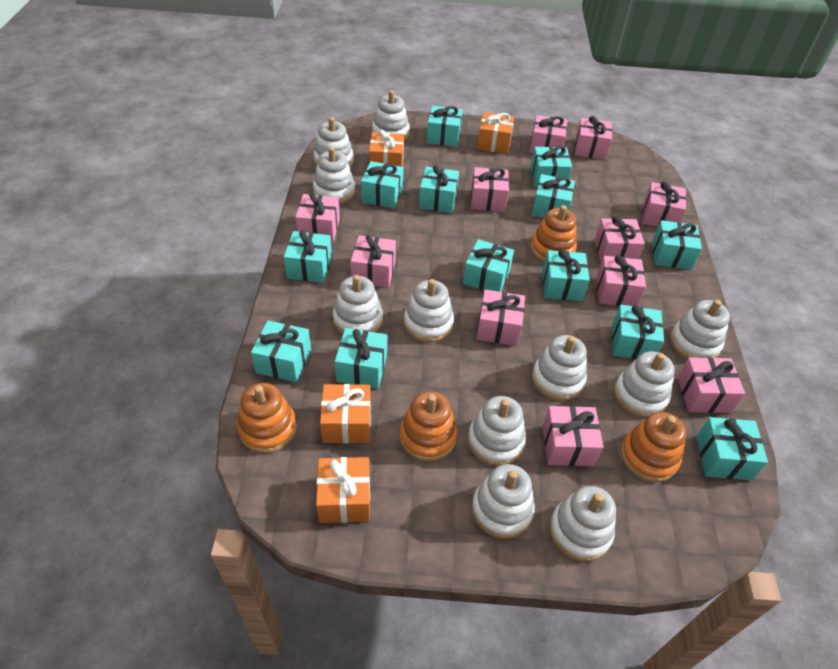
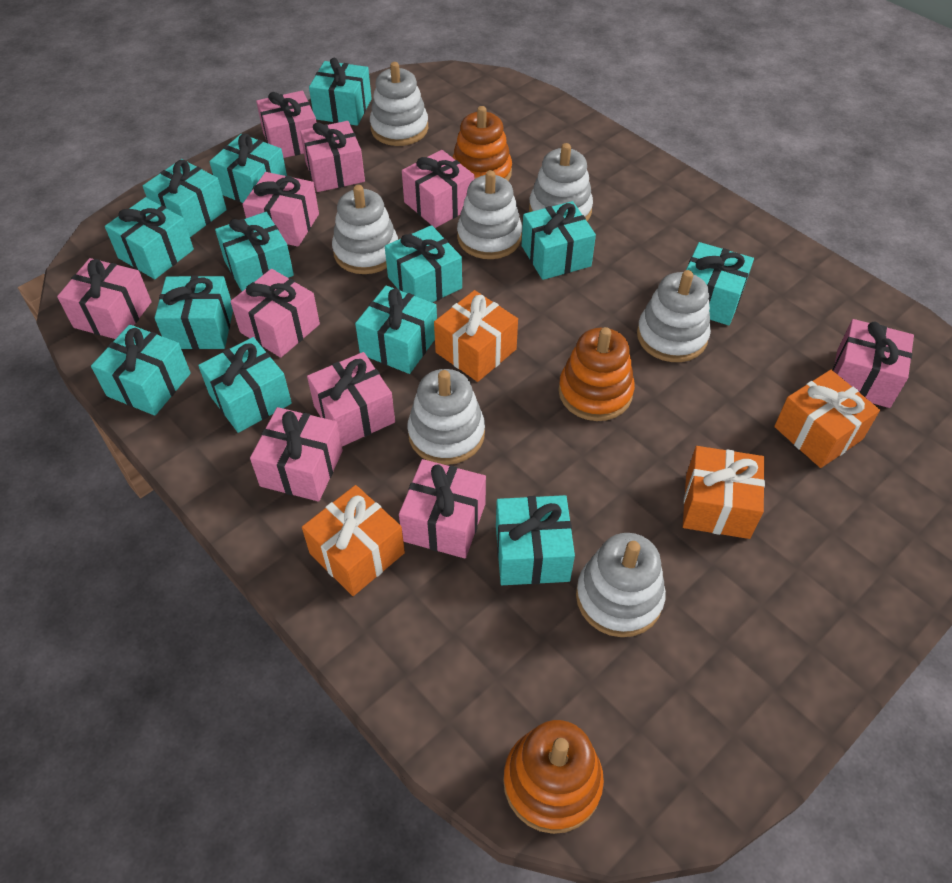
orange stacking toy: 4 -> 3
pink gift: 11 -> 10
white stacking toy: 11 -> 7

